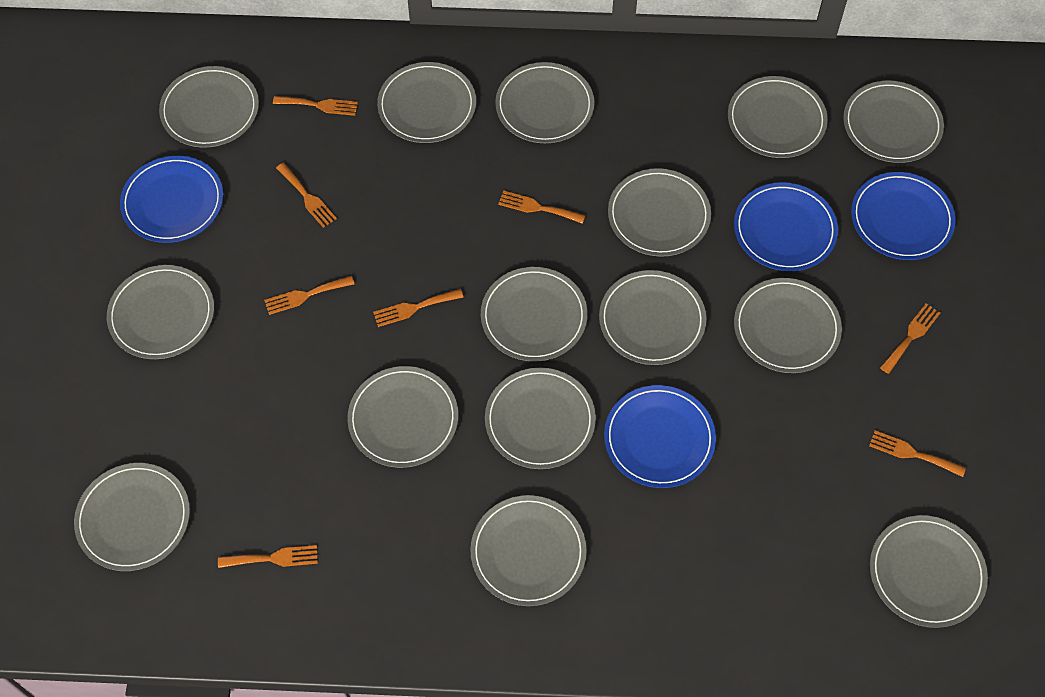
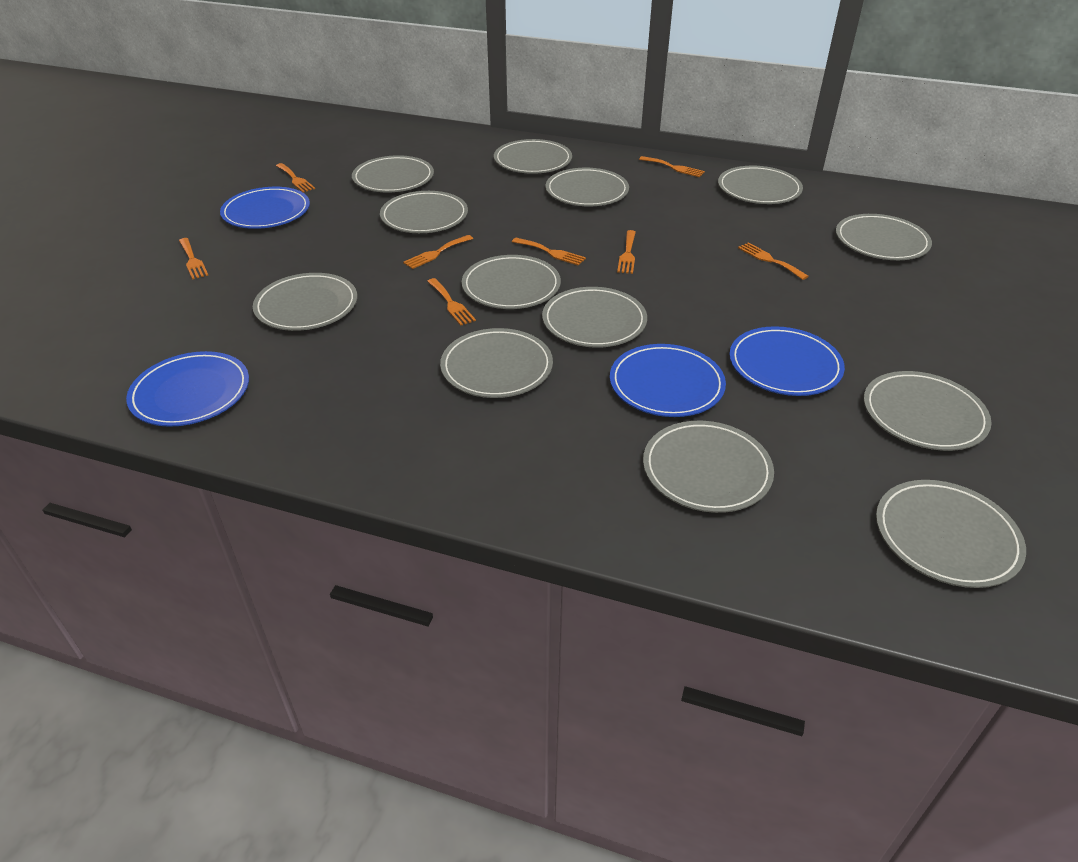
grey plate: 15 -> 13

